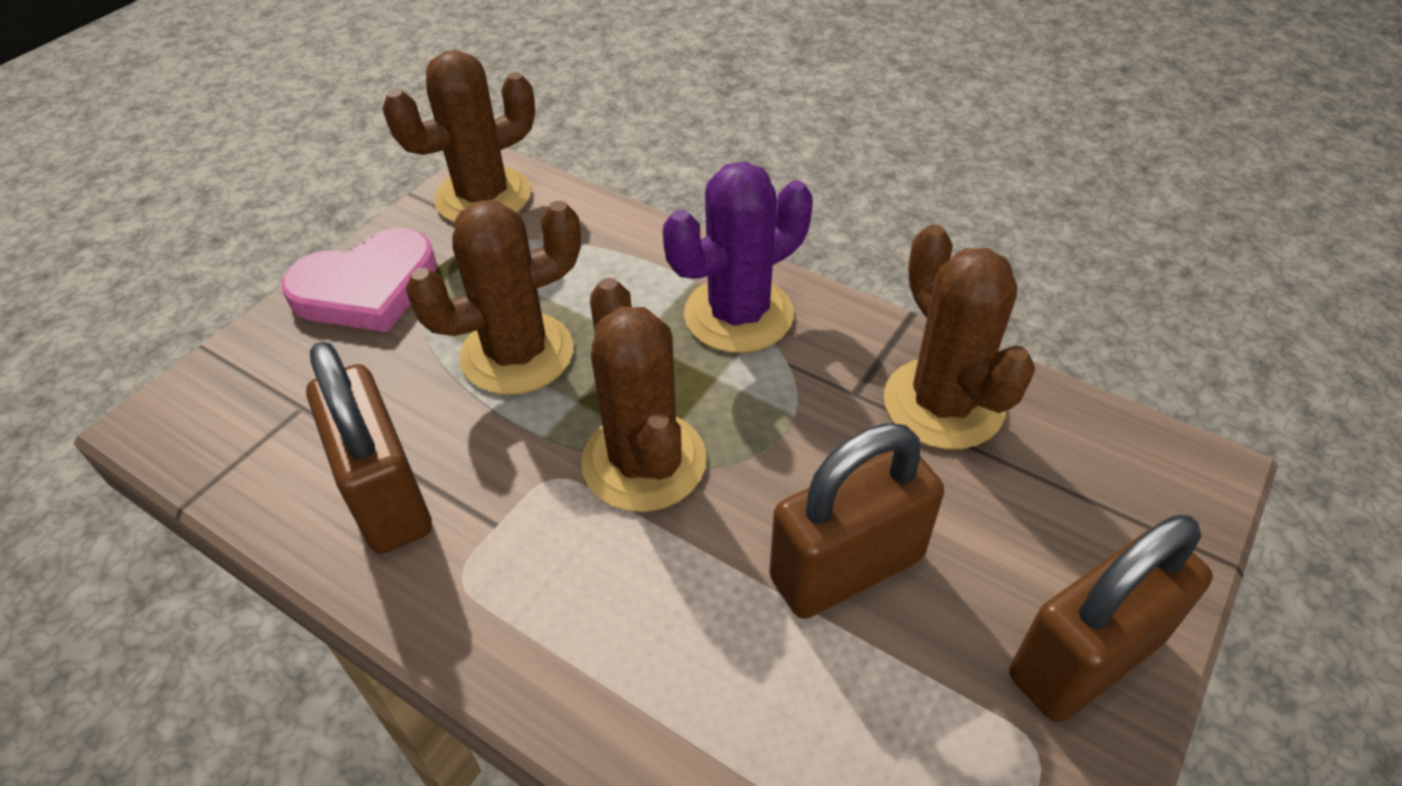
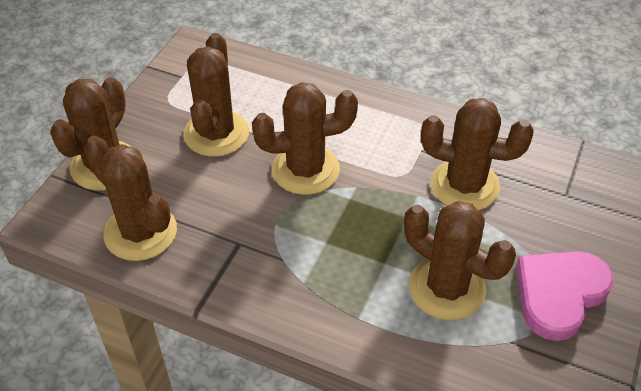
brown cactus: 4 -> 6
brown padlock: 3 -> 0
purple cactus: 1 -> 0

